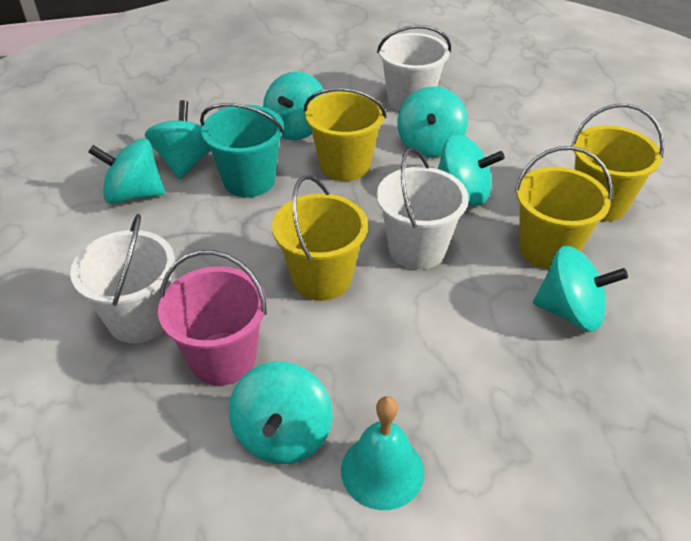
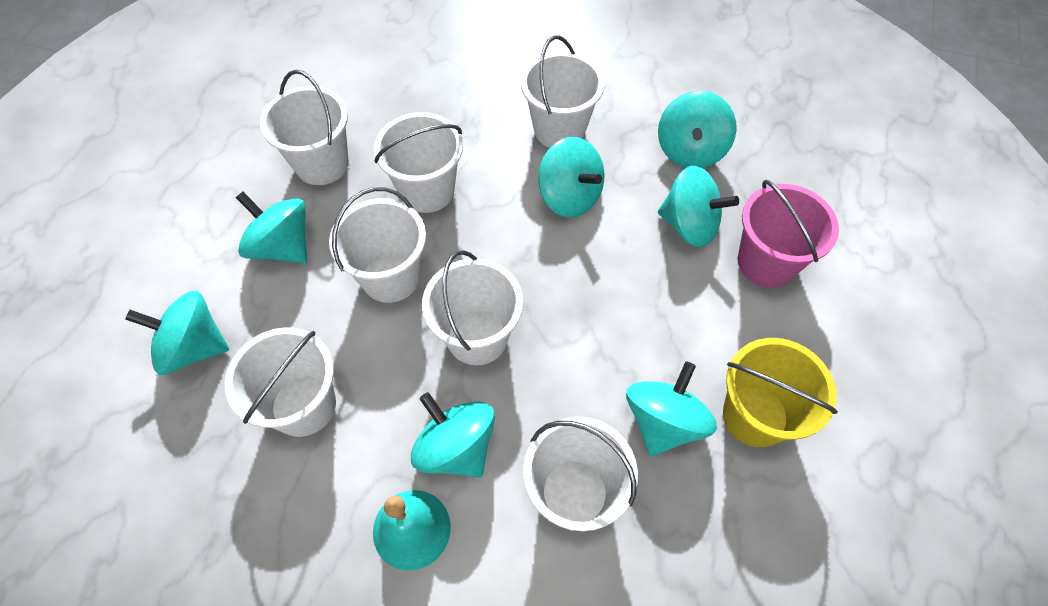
turquoise bucket: 1 -> 0
white bucket: 3 -> 7
yellow bucket: 4 -> 1

